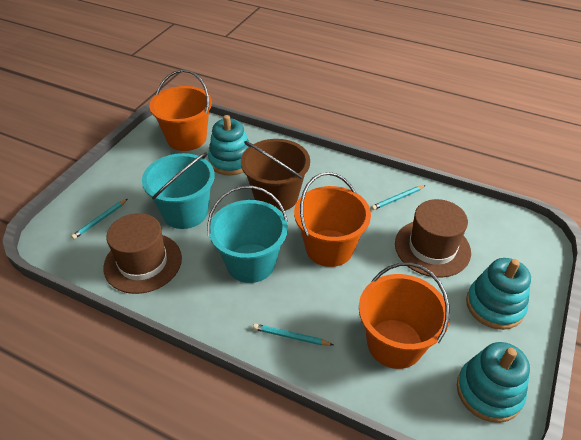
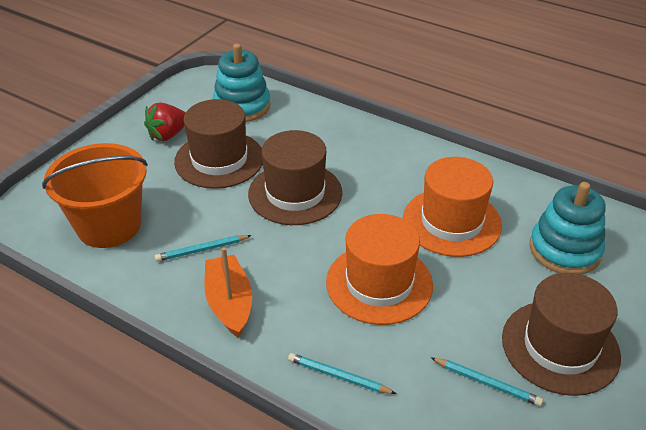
brown bucket: 1 -> 0
brown hat: 2 -> 3
orange boat: 0 -> 1
orange bucket: 3 -> 1
orange hat: 0 -> 2
red strawberry: 0 -> 1
turquoise bucket: 2 -> 0
turquoise stacking toy: 3 -> 2

